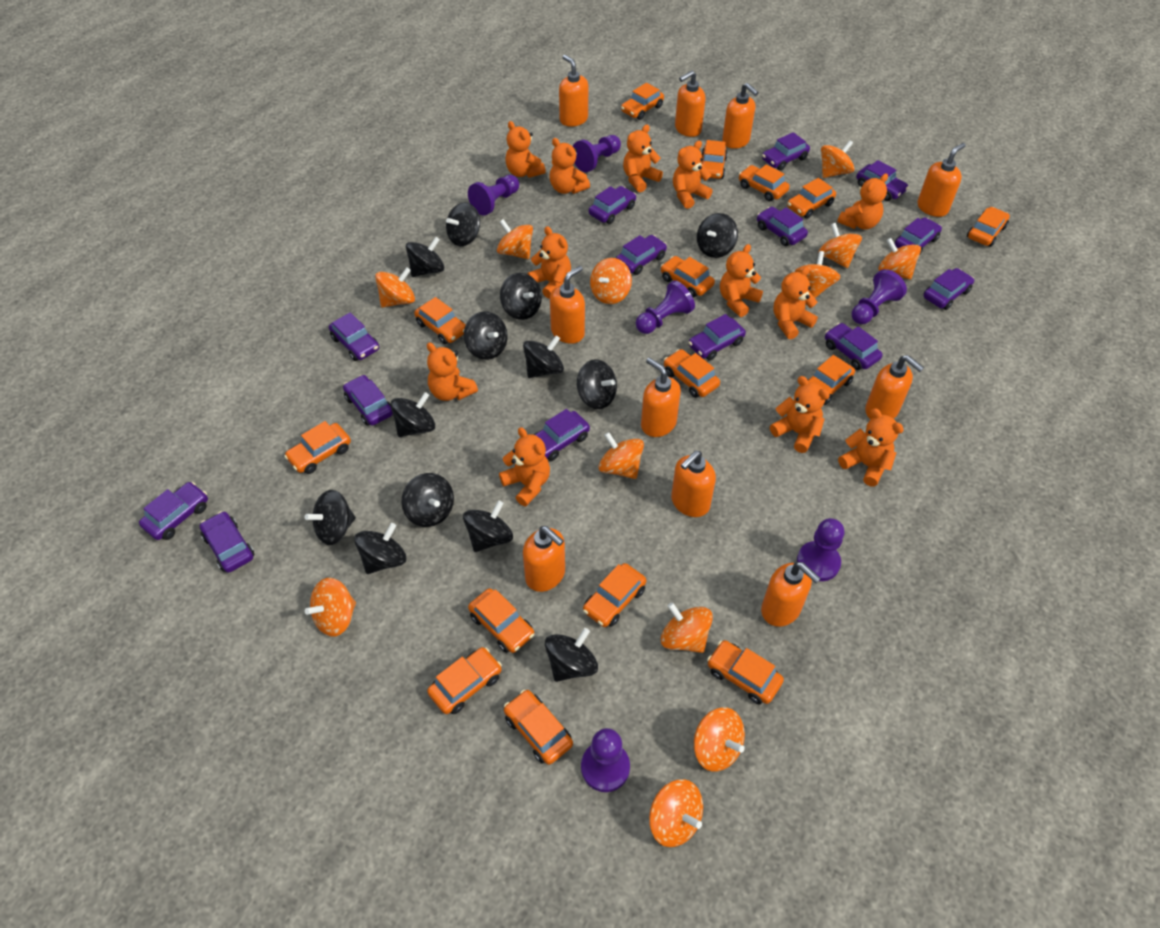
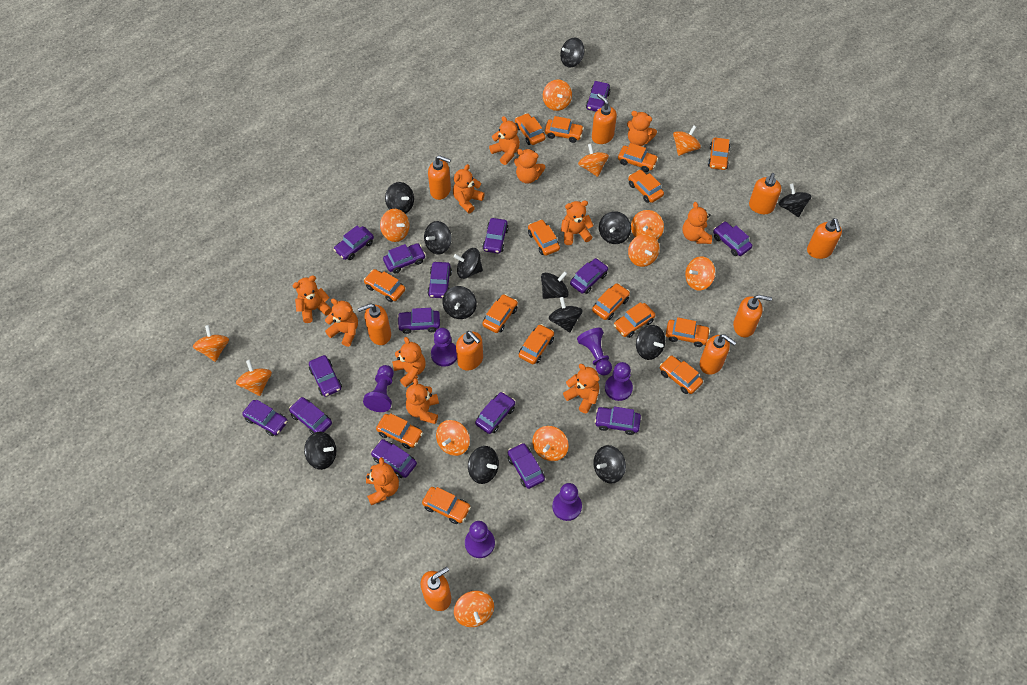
orange soap dispenser: 10 -> 9
purple car: 14 -> 15

